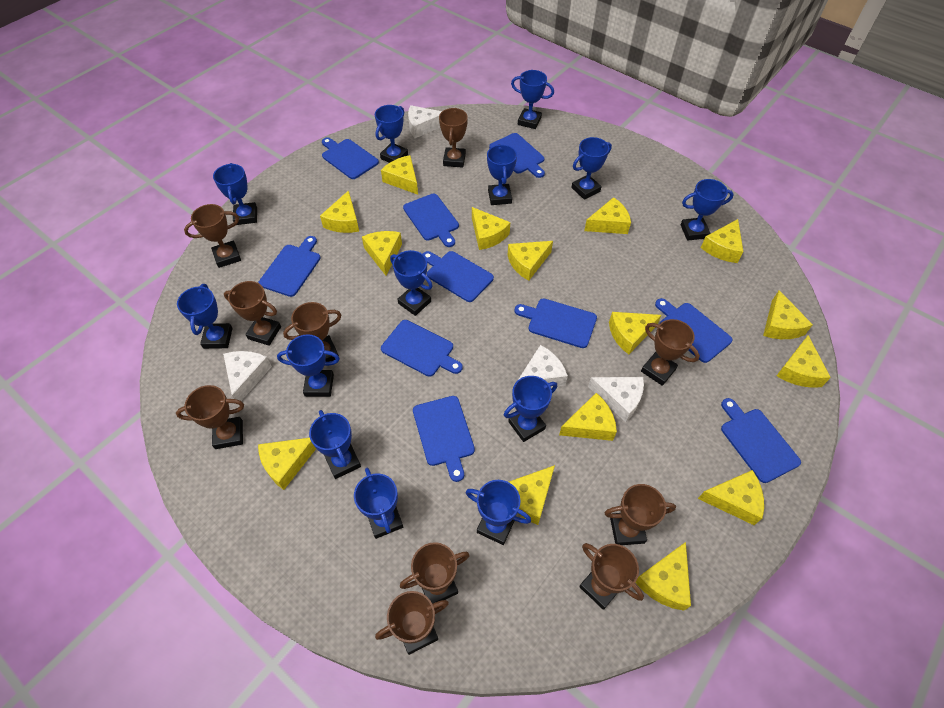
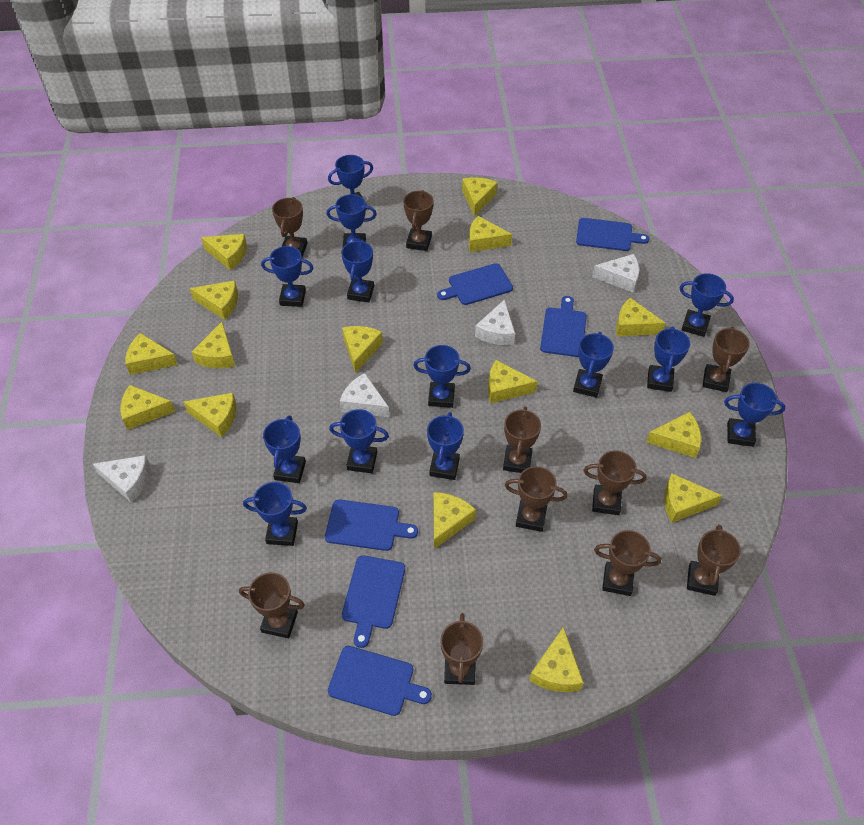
blue cutting board: 10 -> 6

